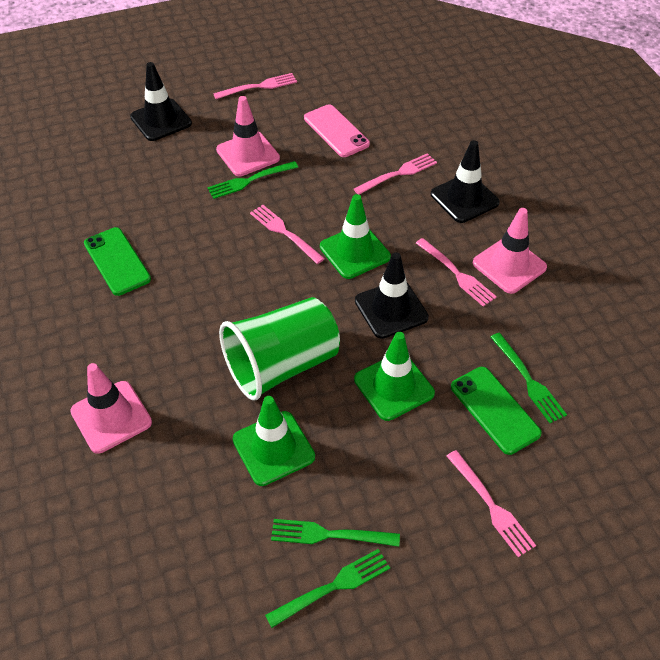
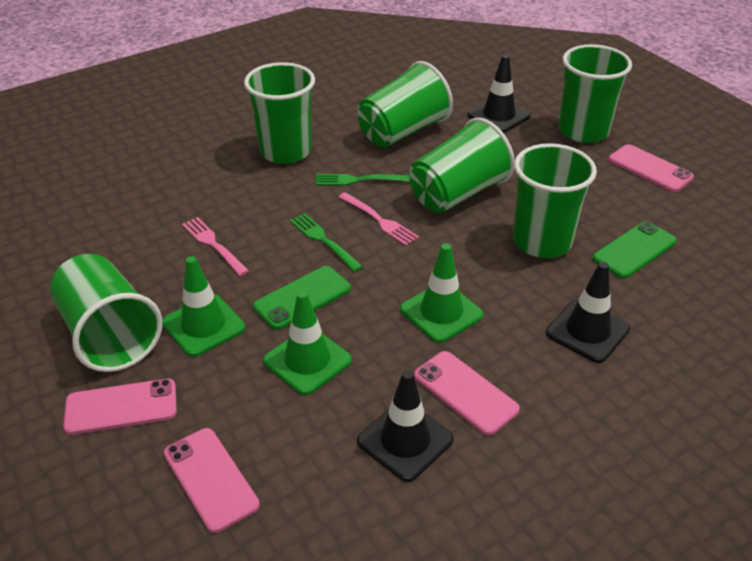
green cup: 1 -> 6
green fork: 4 -> 2
pink fork: 5 -> 2
pink phone: 1 -> 4
pink traffic cone: 3 -> 0

